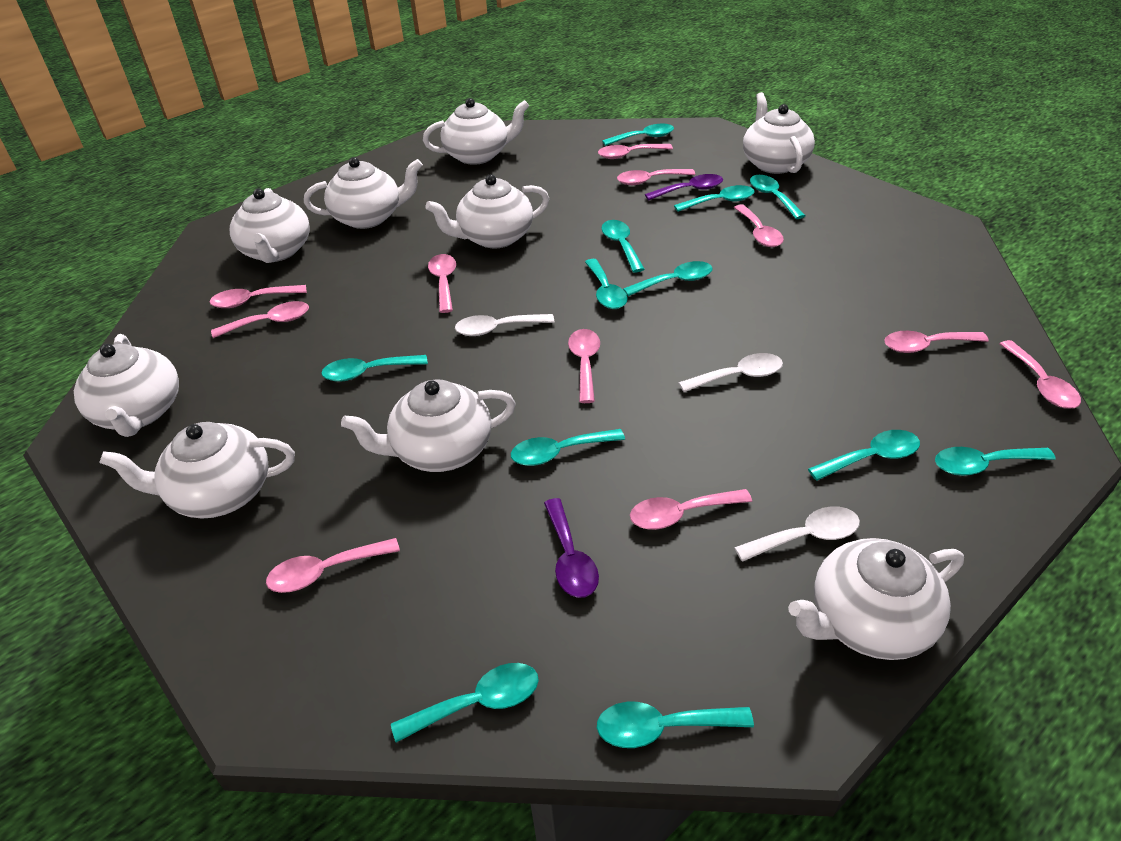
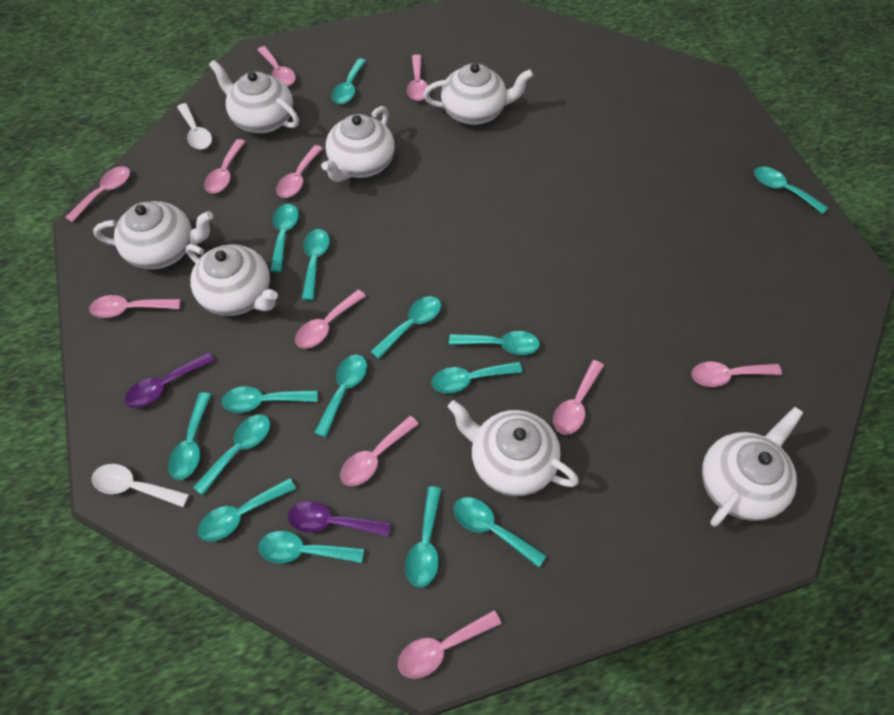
turquoise spoon: 12 -> 15
white spoon: 3 -> 2
white teapot: 9 -> 7

